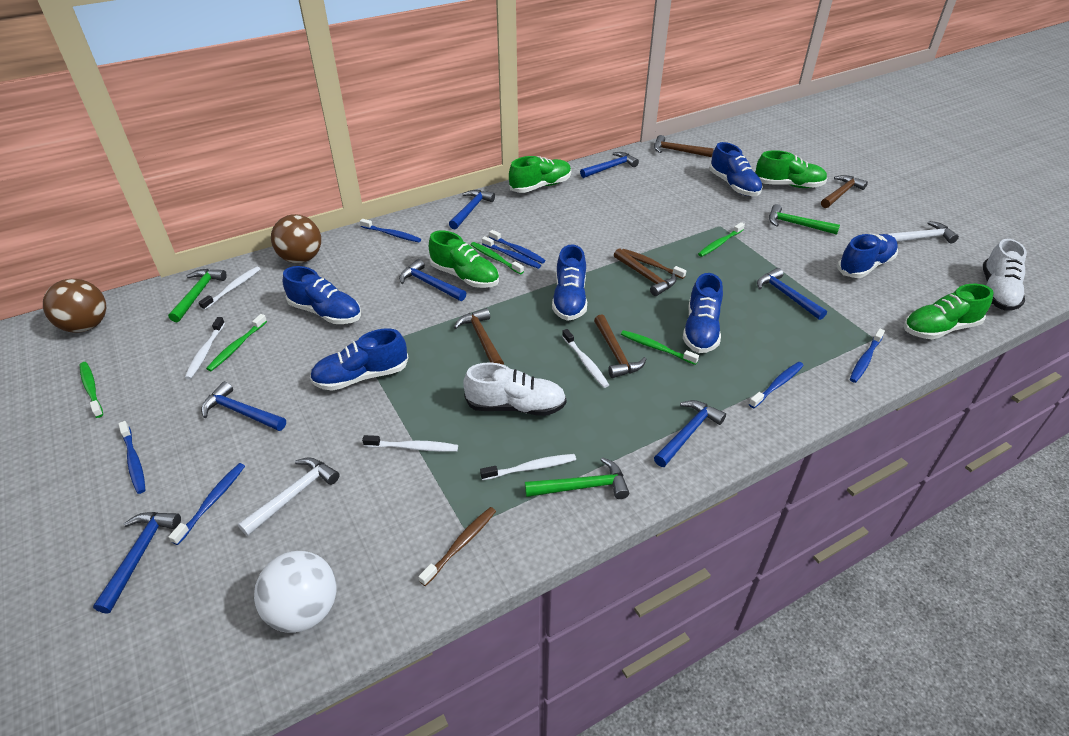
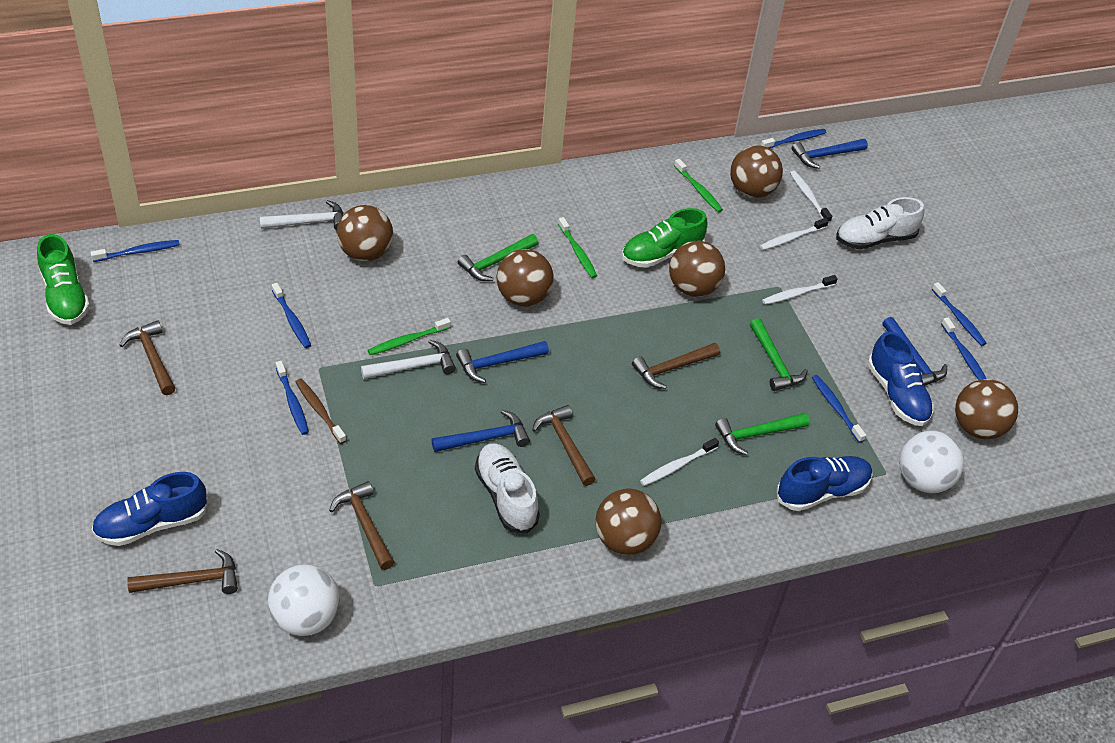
blue hammer: 7 -> 4
blue shoe: 6 -> 3
brown ball: 2 -> 6
brown toothbrush: 2 -> 1
green shoe: 4 -> 2
green toothbrush: 5 -> 3
white ball: 1 -> 2
white toothbrush: 5 -> 4

